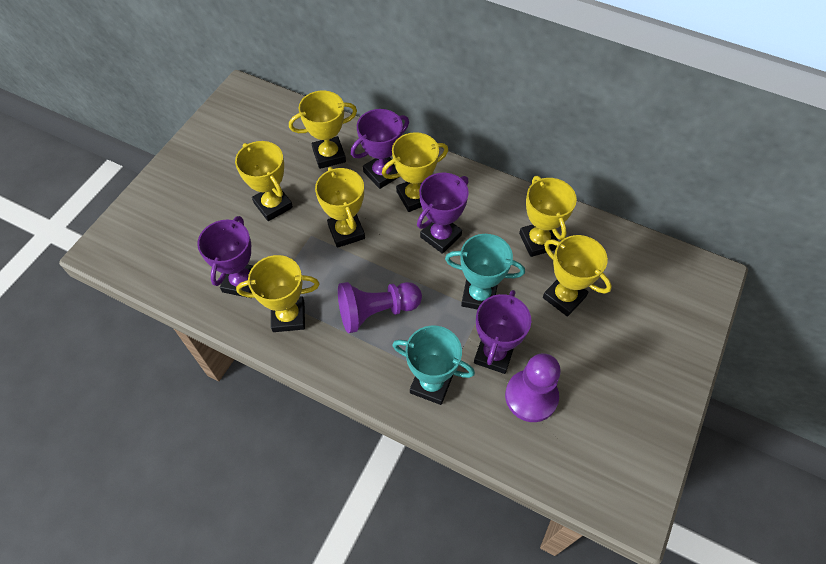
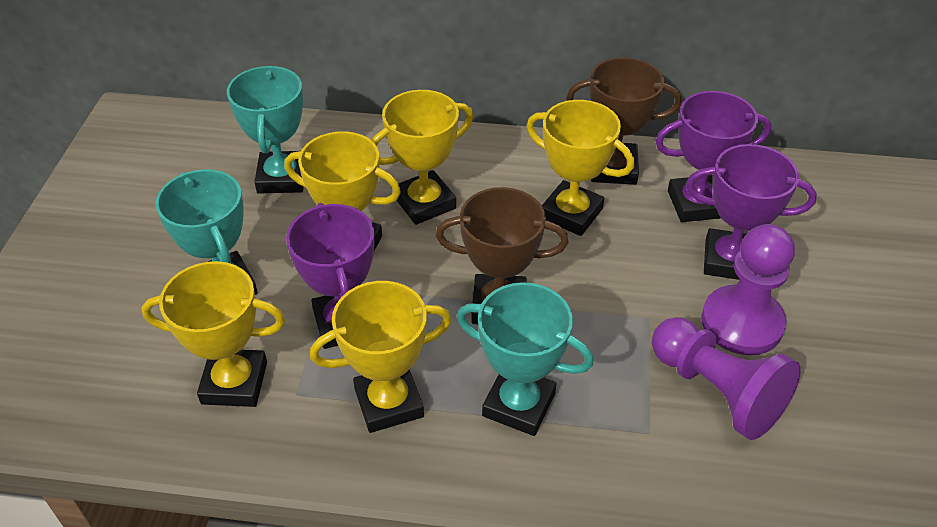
brown trophy: 0 -> 2
purple trophy: 4 -> 3
turquoise trophy: 2 -> 3
yellow trophy: 7 -> 5

